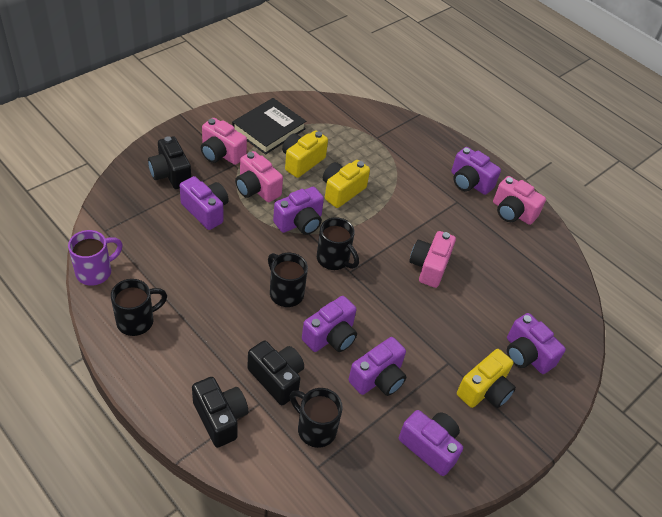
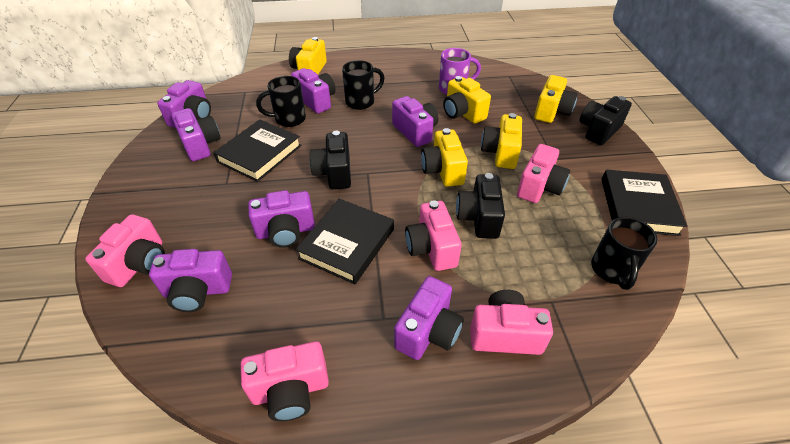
black book: 1 -> 3
black mug: 4 -> 3
pink camera: 4 -> 5
yellow camera: 3 -> 5

